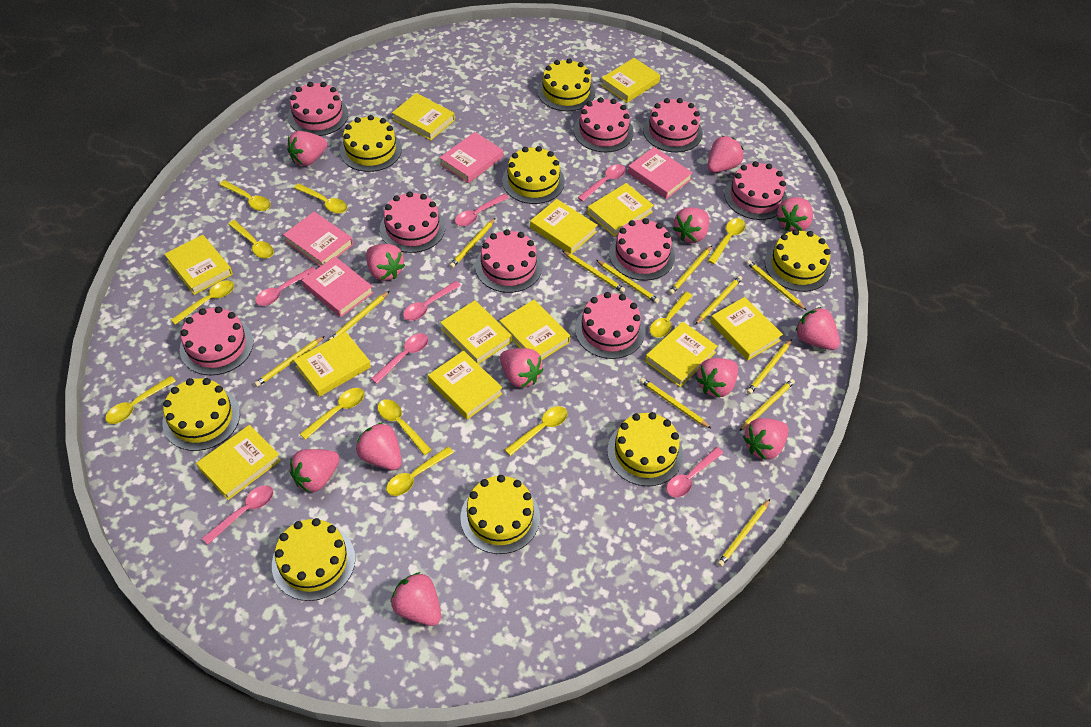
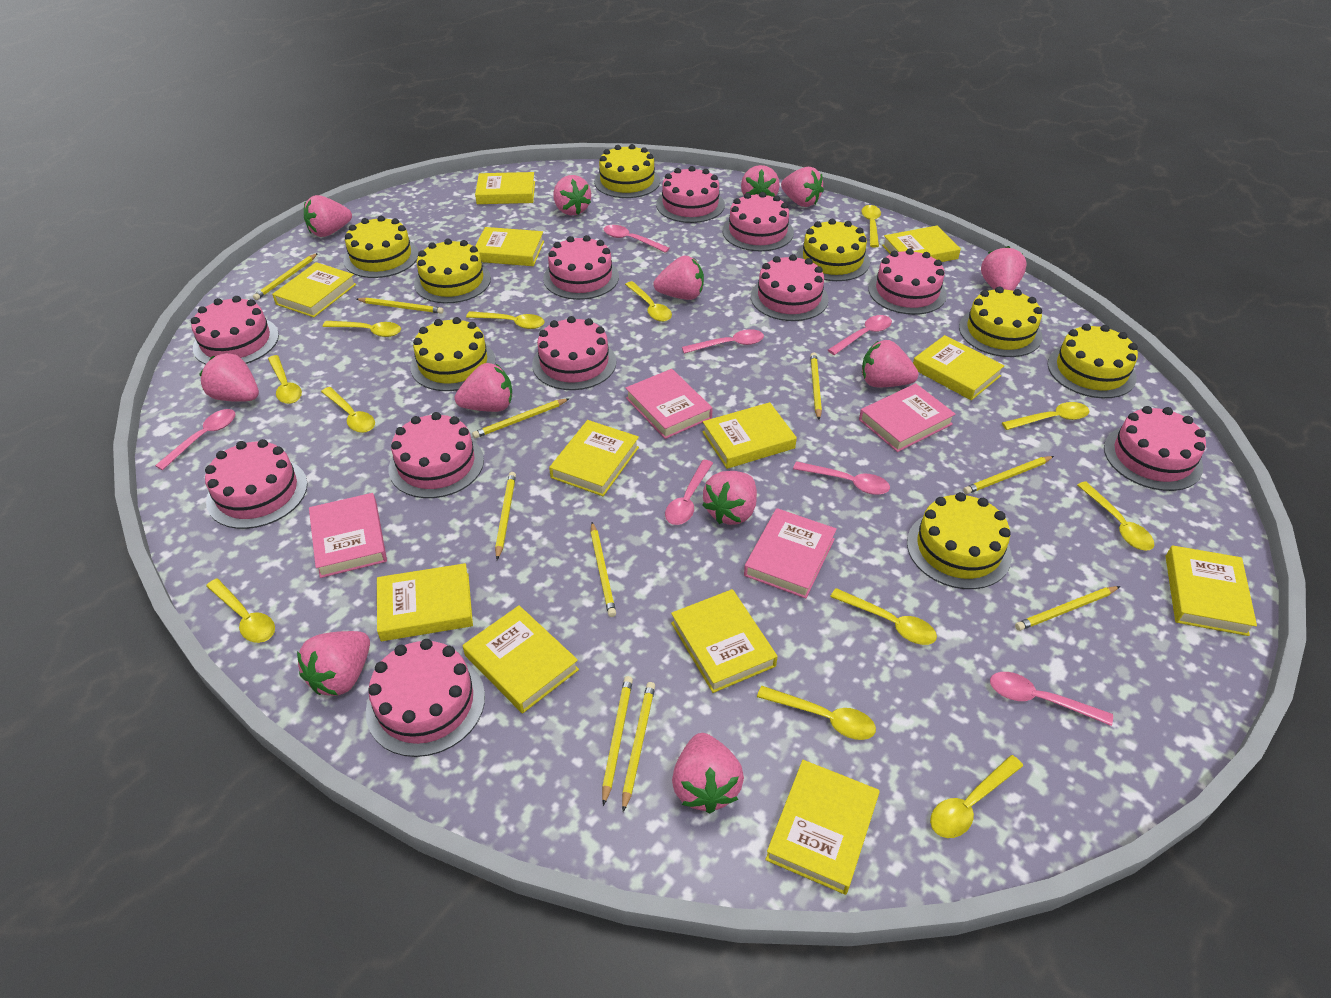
pink cake: 9 -> 11
yellow pencil: 12 -> 10
yellow spoon: 11 -> 12

